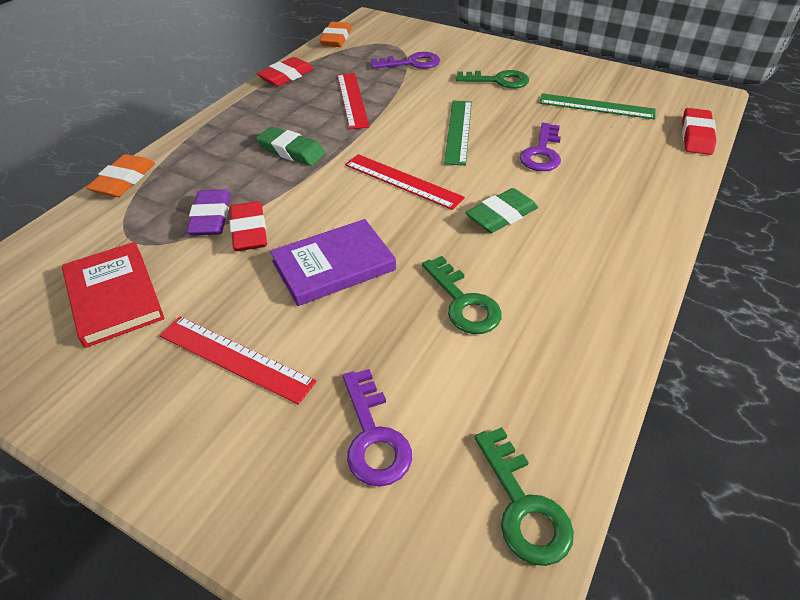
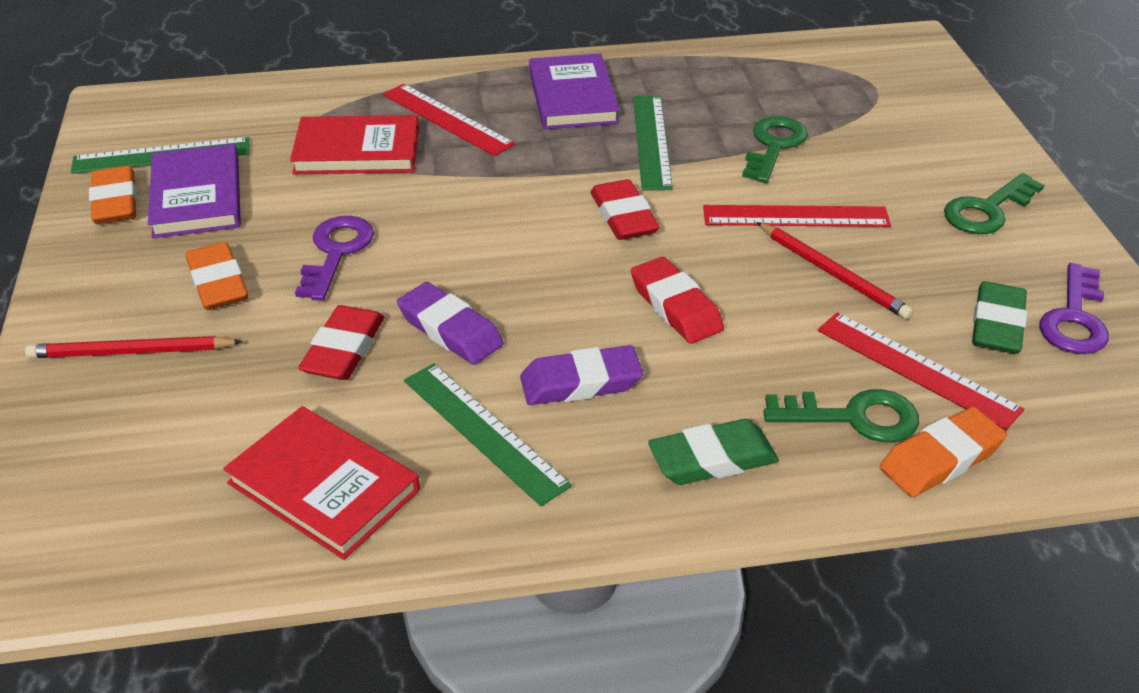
green ruler: 2 -> 3
orange eraser: 2 -> 3
purple book: 1 -> 2
purple eraser: 1 -> 2
purple key: 3 -> 2
red book: 1 -> 2
red pencil: 0 -> 2

